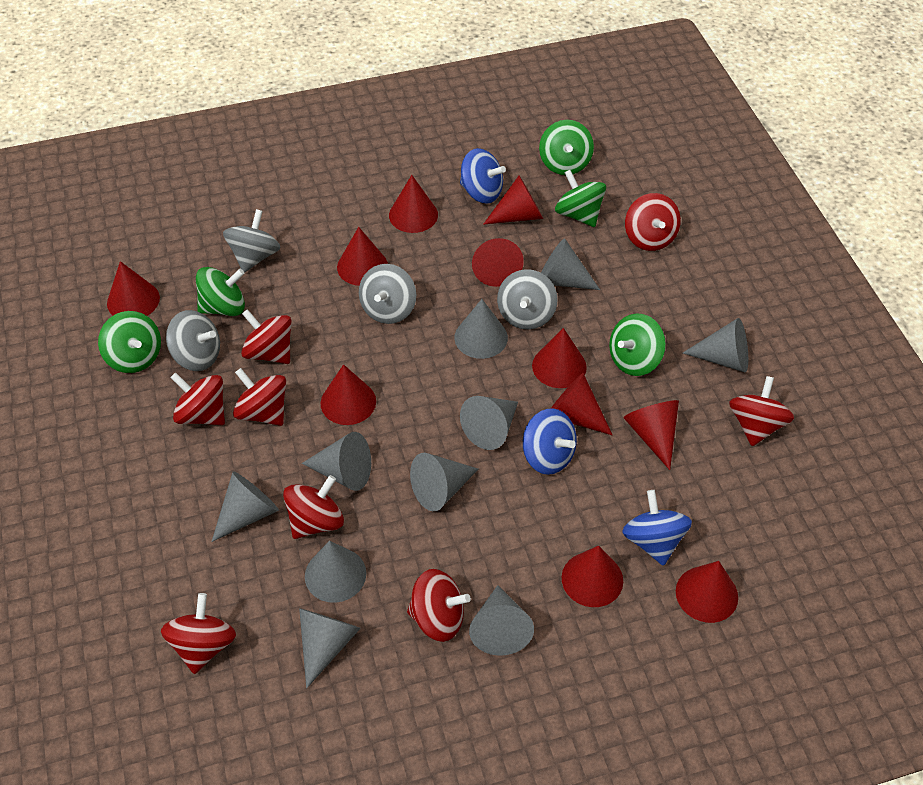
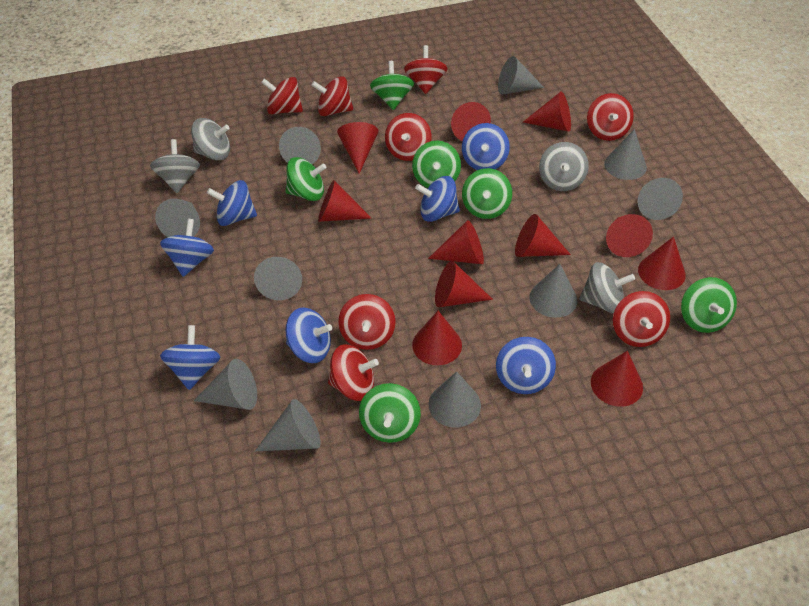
blue spinning top: 3 -> 7
green spinning top: 5 -> 6

